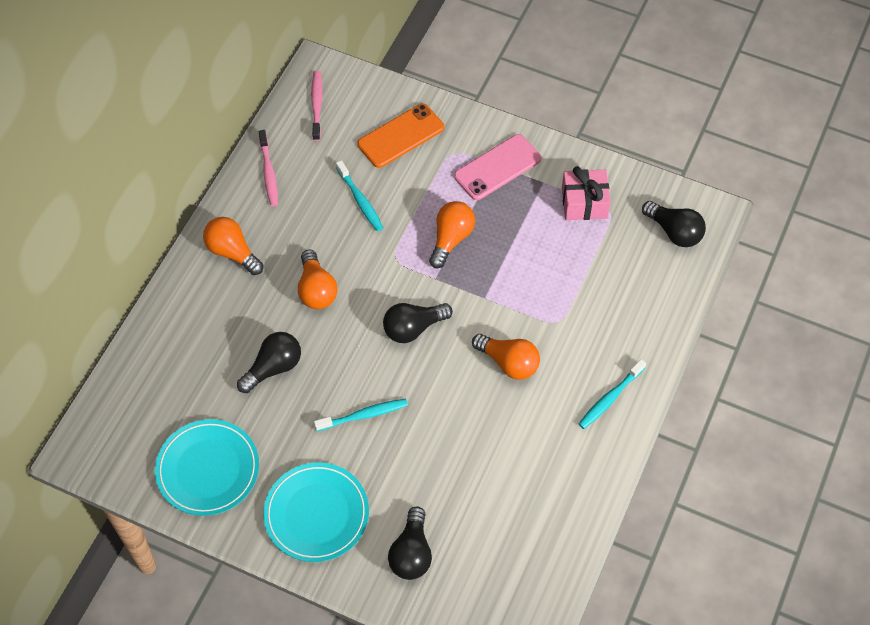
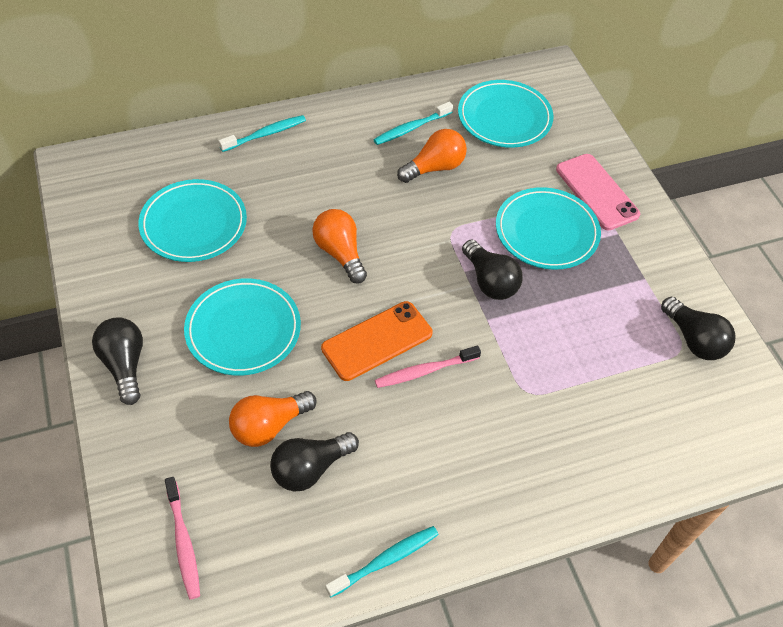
orange light bulb: 4 -> 3
pink gift: 1 -> 0
turquoise plate: 2 -> 4

